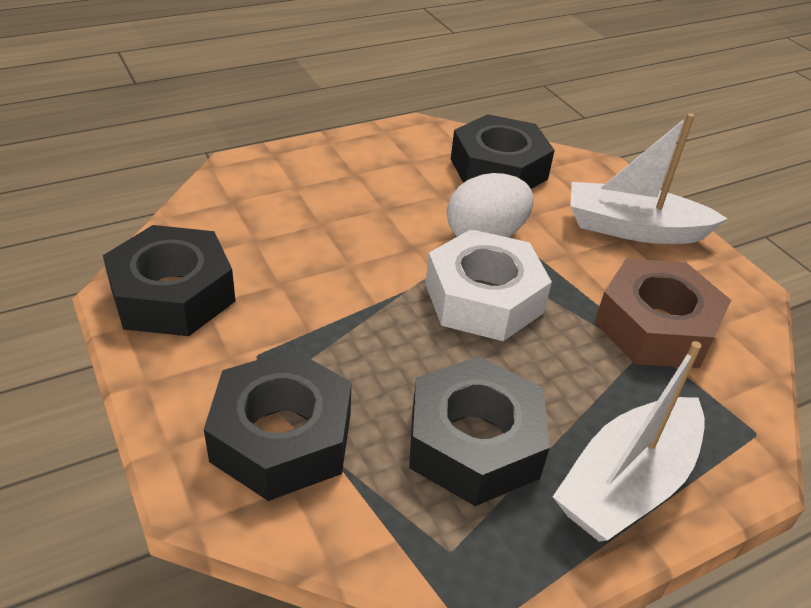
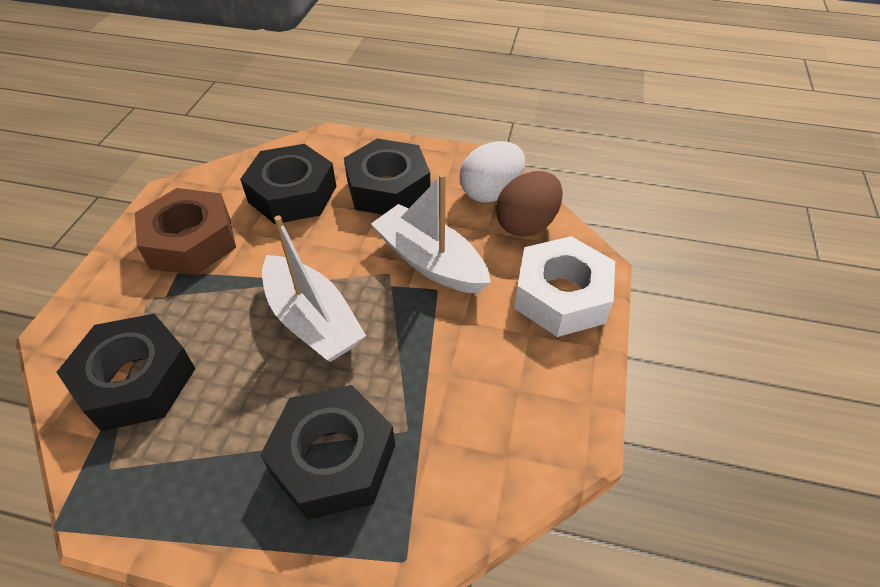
brown egg: 0 -> 1

